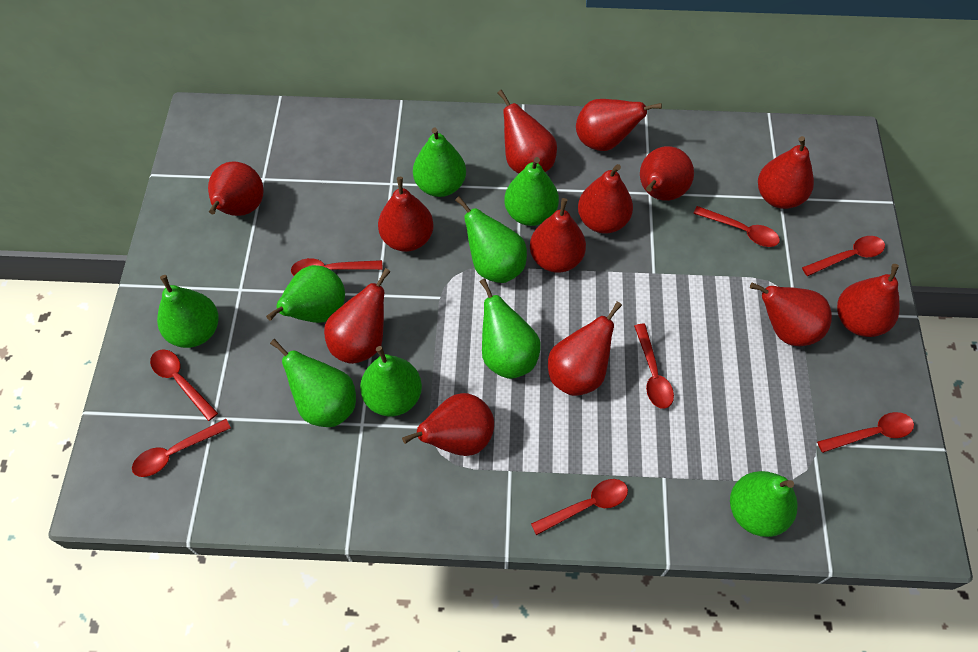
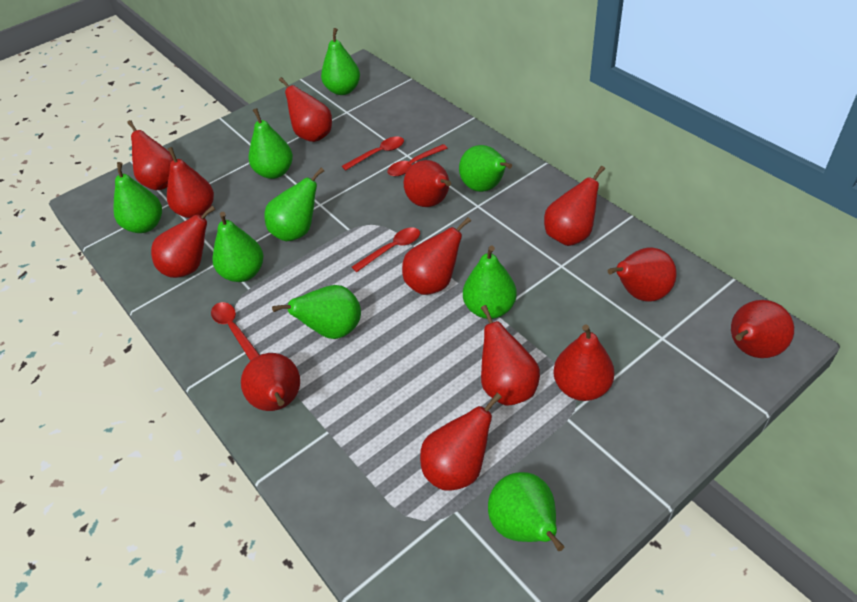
red spoon: 8 -> 4

